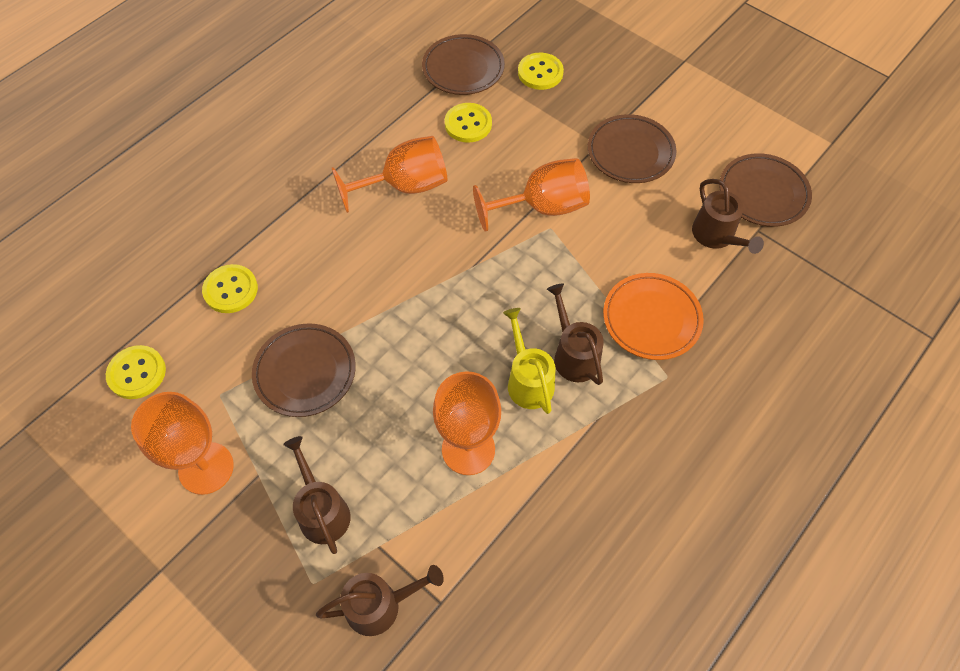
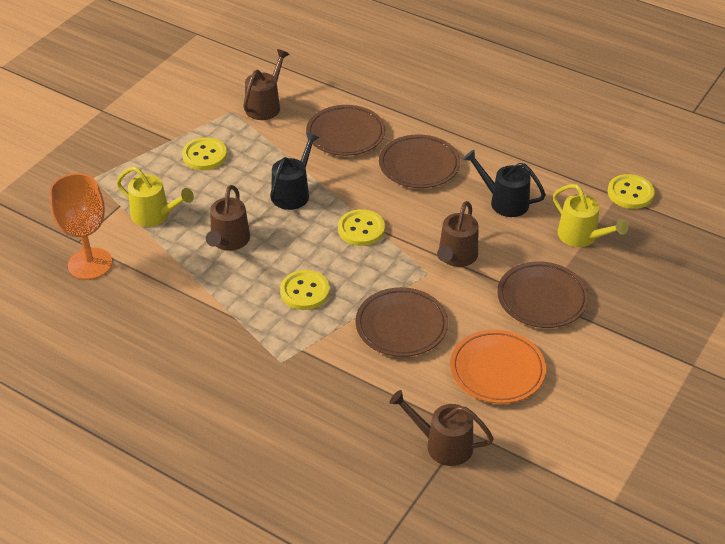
black watering can: 0 -> 2
orange goblet: 4 -> 1
yellow watering can: 1 -> 2

